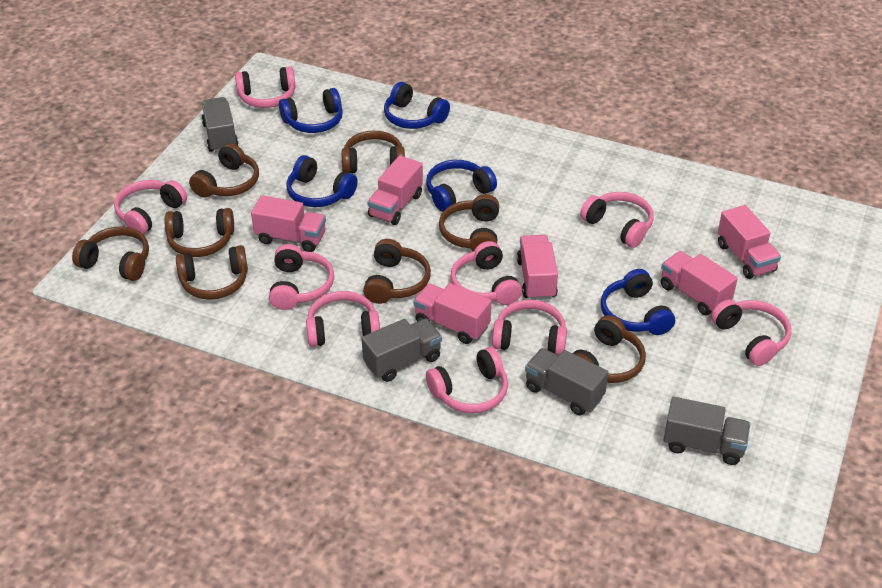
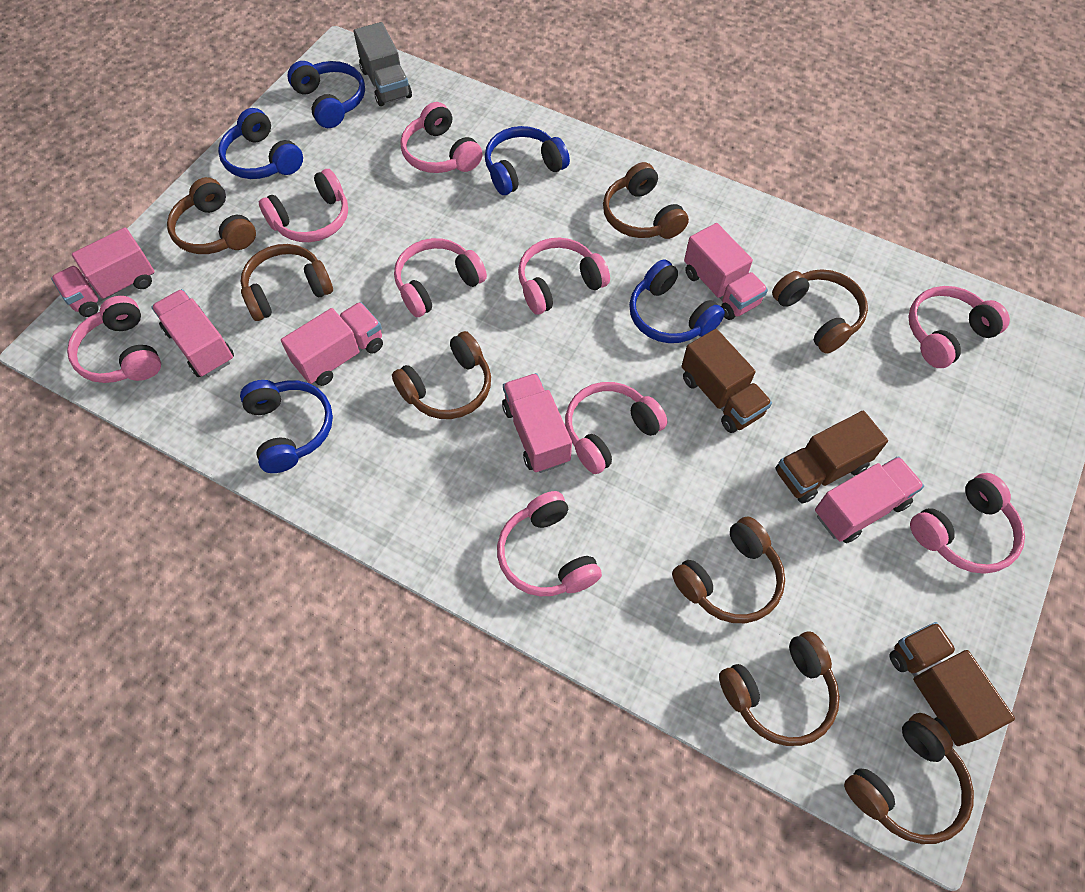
brown truck: 0 -> 3
grey truck: 4 -> 1

